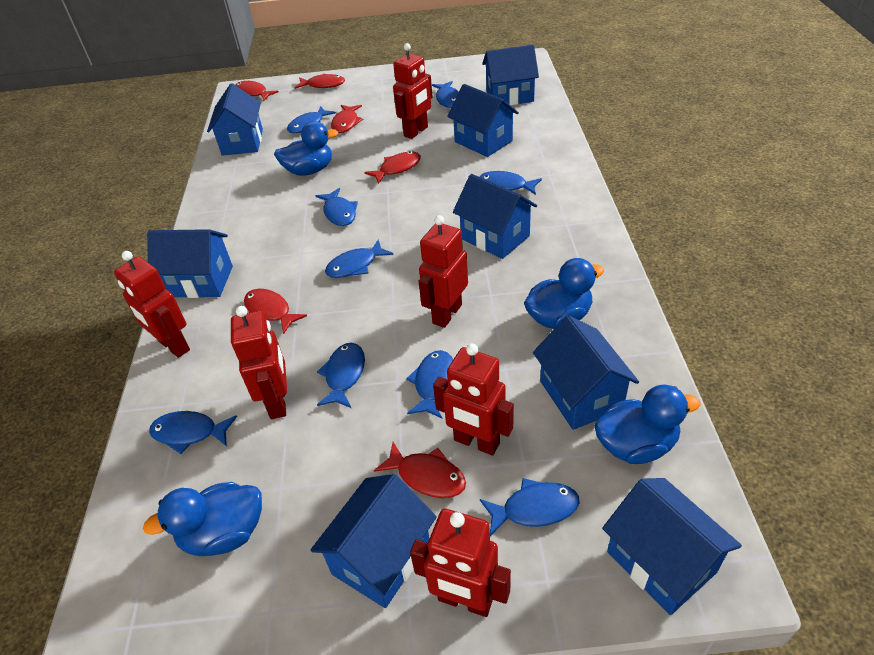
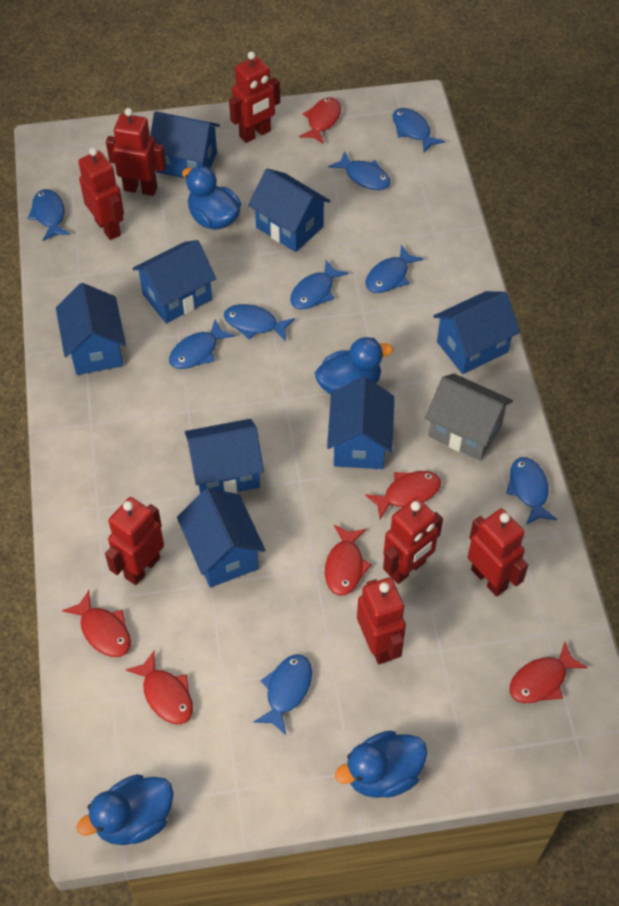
grey house: 0 -> 1
red robot: 6 -> 7

